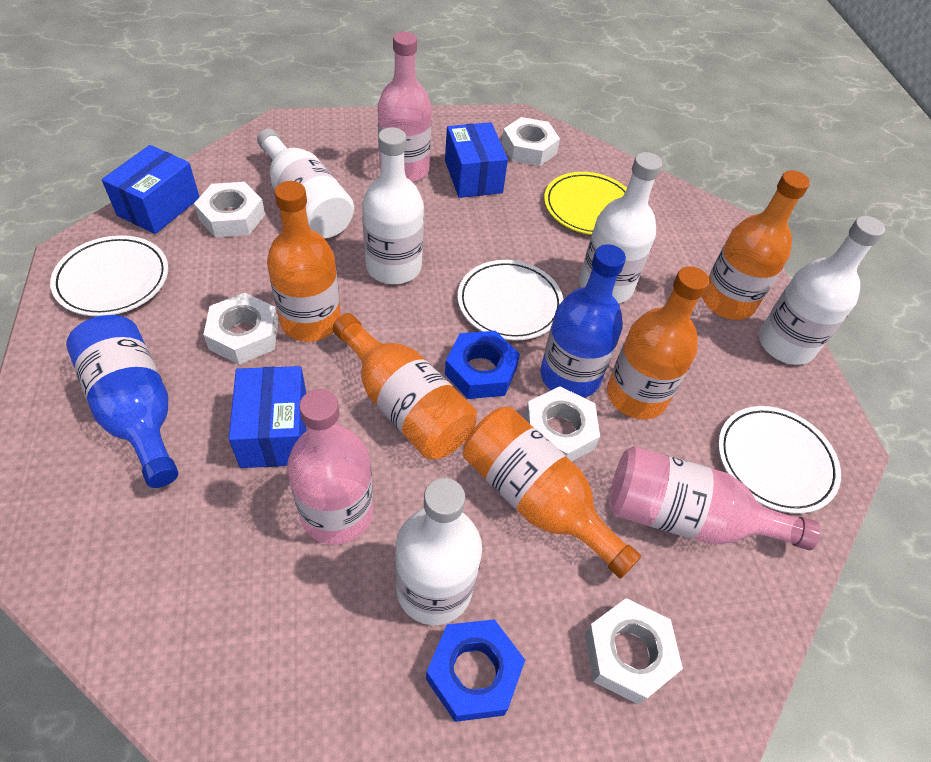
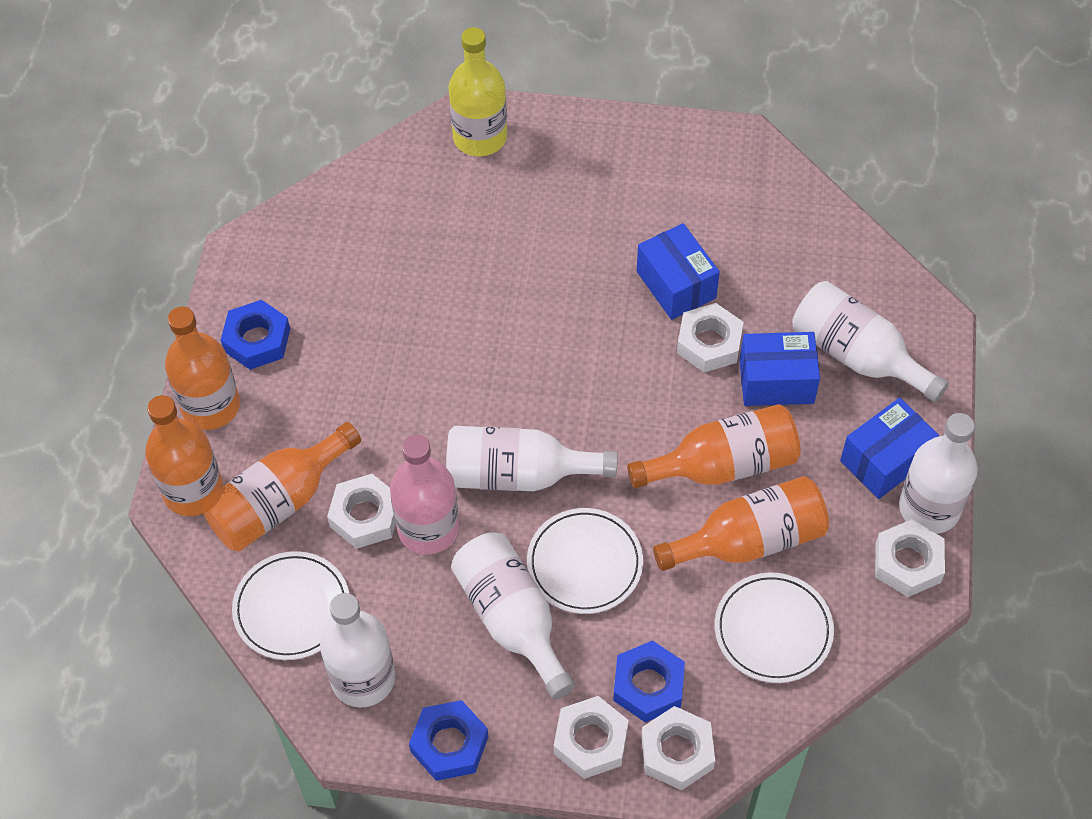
blue bottle: 2 -> 0
blue nut: 2 -> 3
pink bottle: 3 -> 1
yellow bottle: 0 -> 1
yellow plate: 1 -> 0

